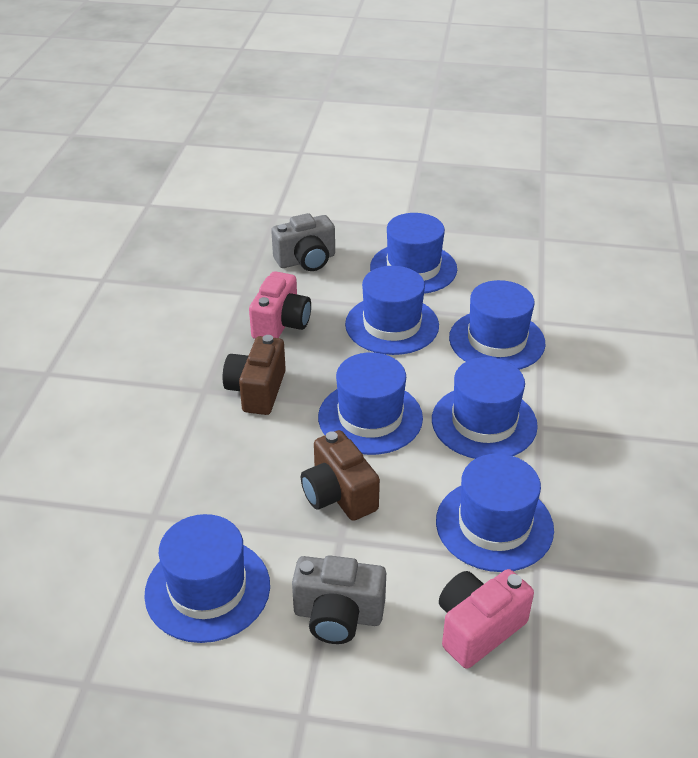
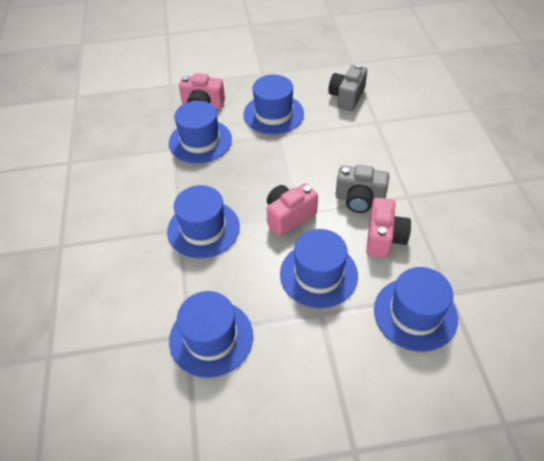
blue hat: 7 -> 6
brown camera: 2 -> 0
pink camera: 2 -> 3

